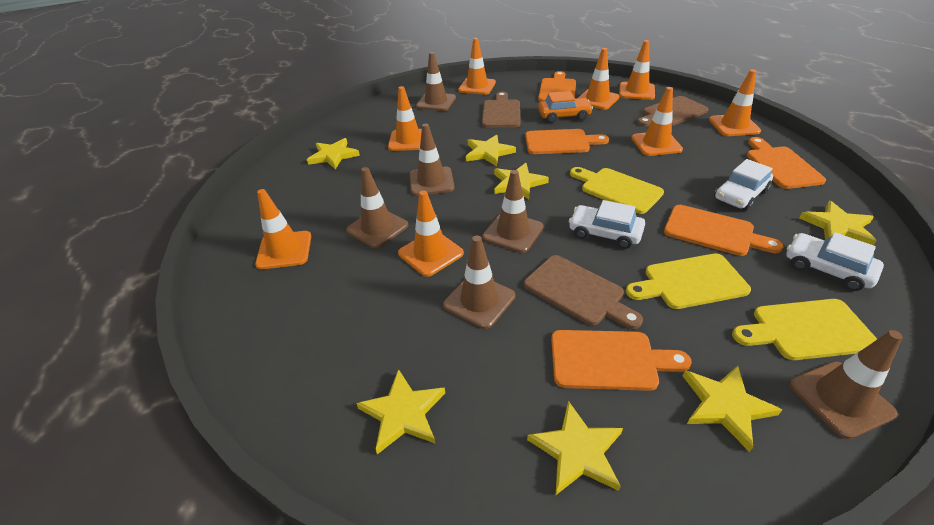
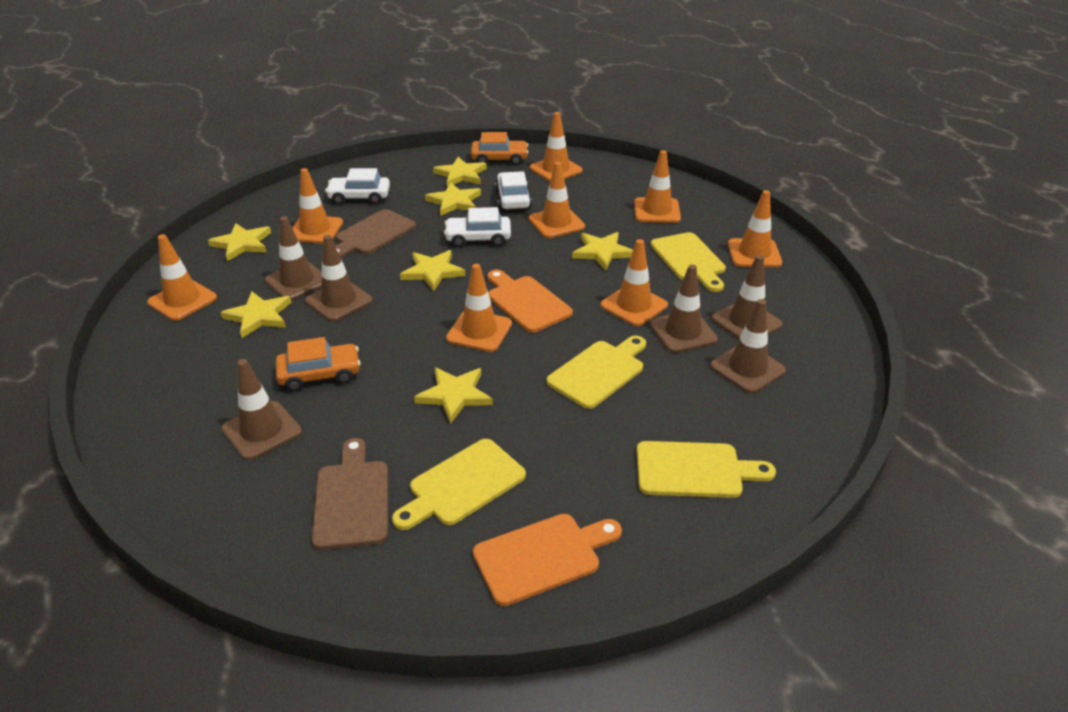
brown cutting board: 3 -> 2
orange car: 1 -> 2
orange cutting board: 5 -> 2
yellow cutting board: 3 -> 4

